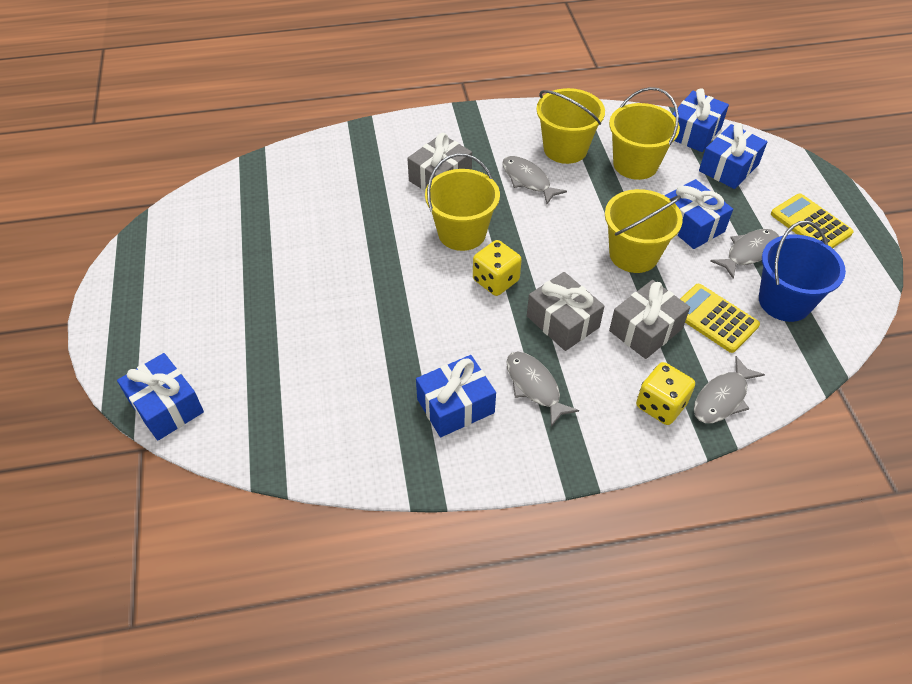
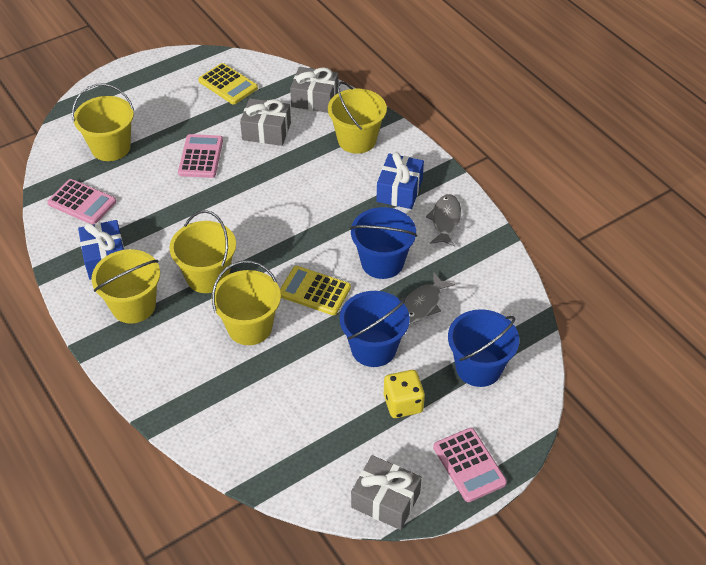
blue bucket: 1 -> 3
blue gift: 5 -> 2
grey fish: 4 -> 2
pink calculator: 0 -> 3
yellow bucket: 4 -> 5
yellow dice: 2 -> 1

